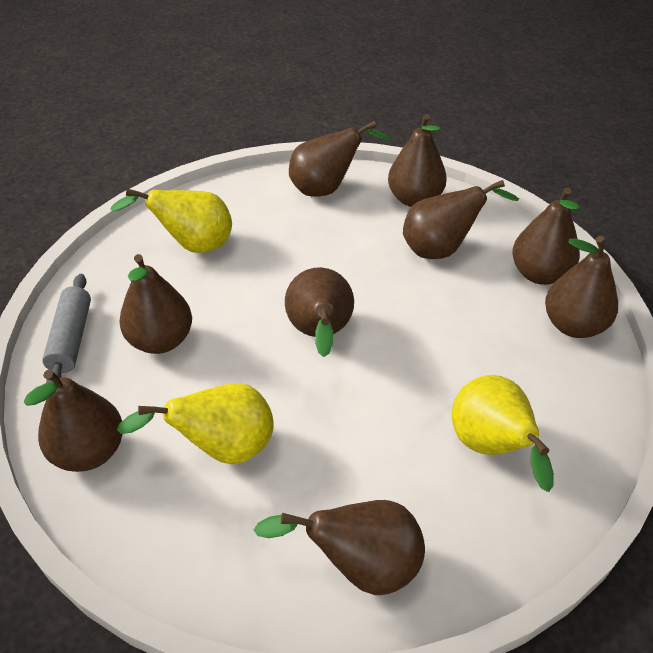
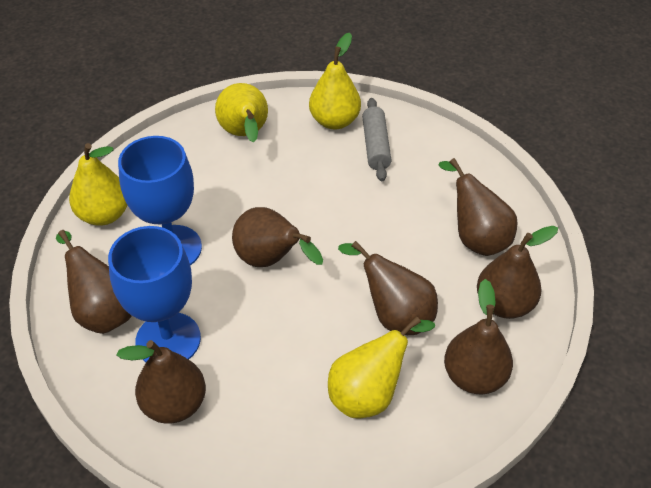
blue goblet: 0 -> 2
brown pear: 9 -> 7
yellow pear: 3 -> 4

